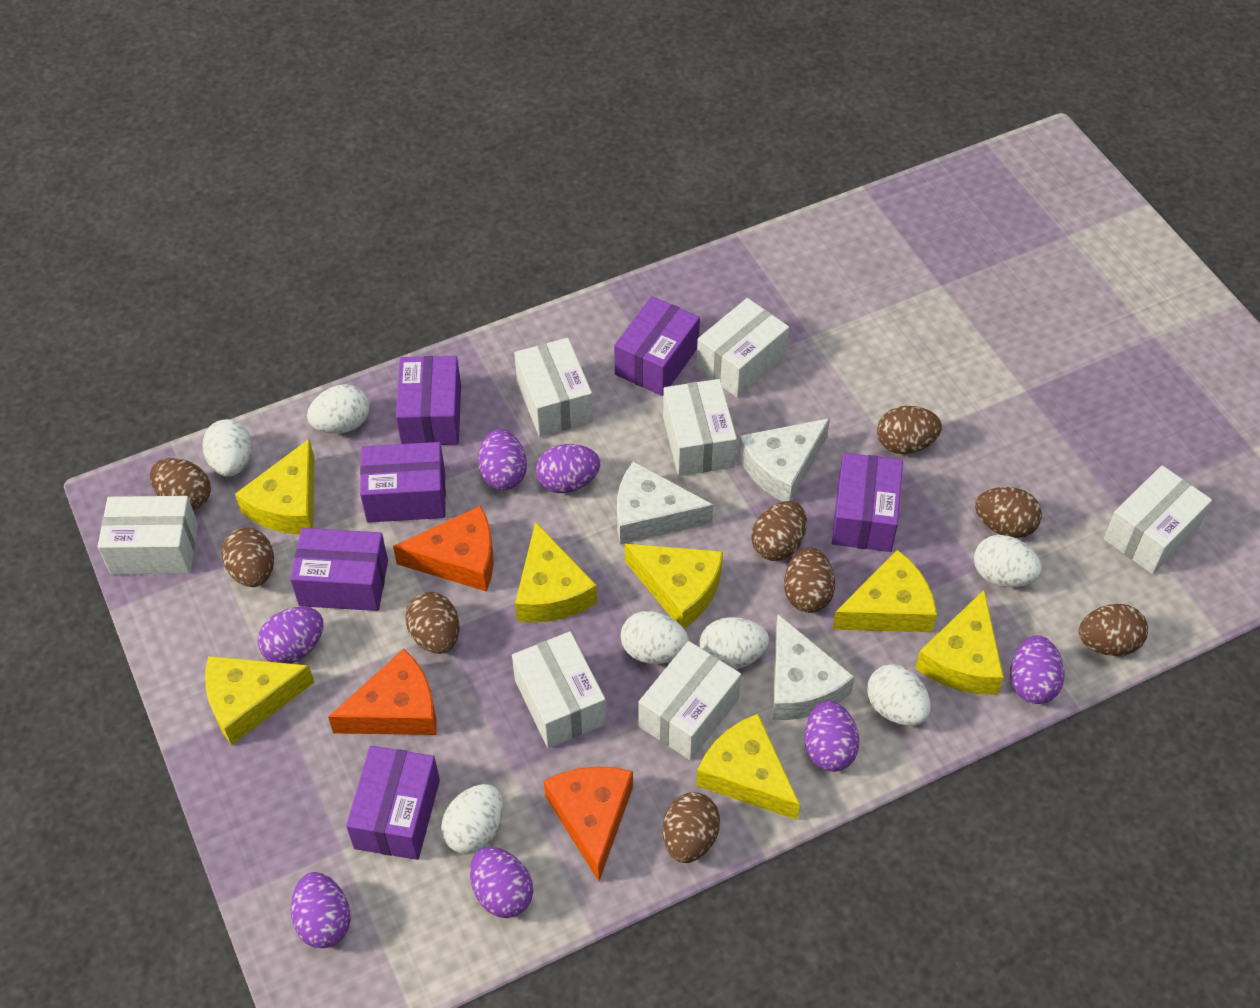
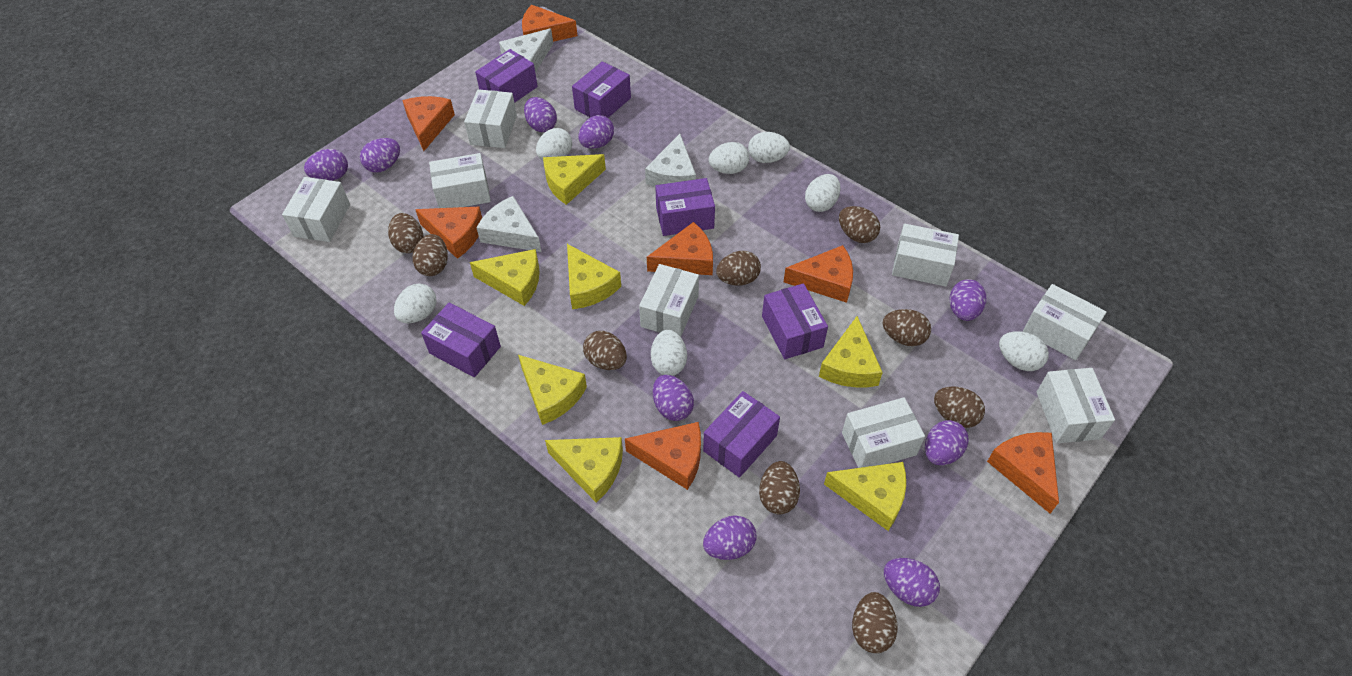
orange cheese: 3 -> 7
purple egg: 7 -> 9
white box: 7 -> 8

